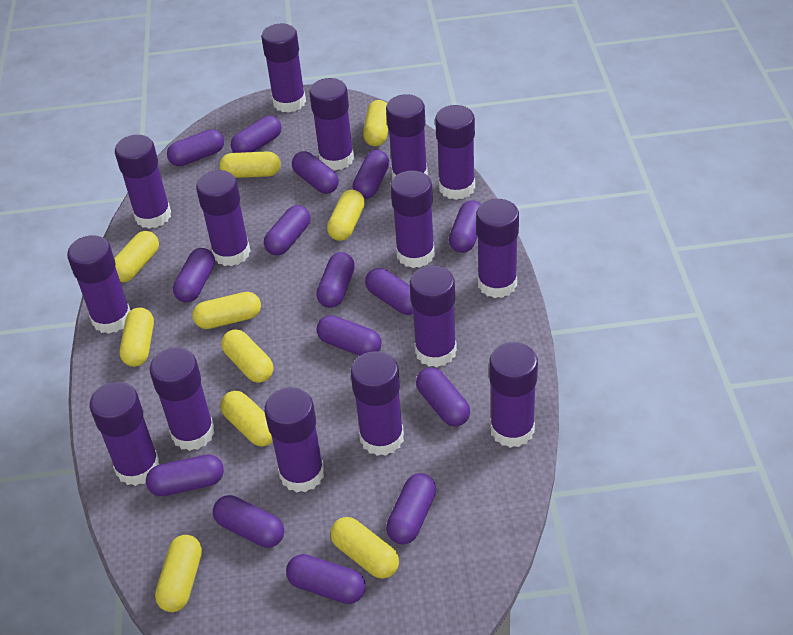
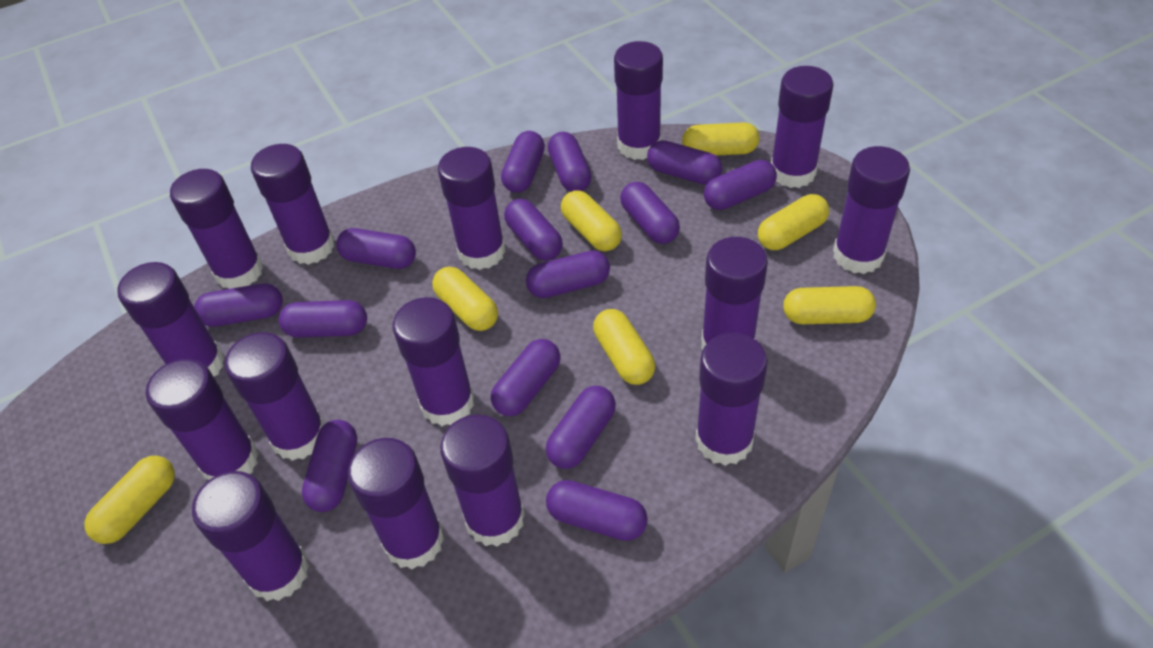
purple capsule: 15 -> 14
yellow capsule: 10 -> 7

